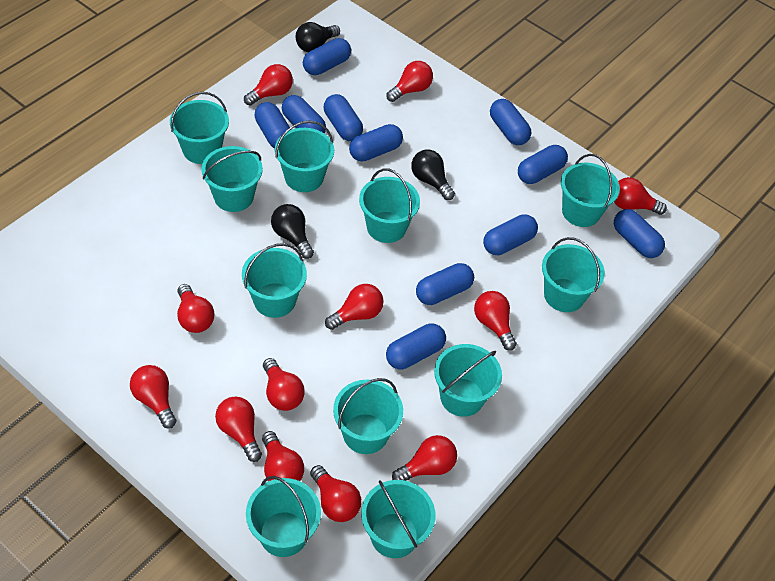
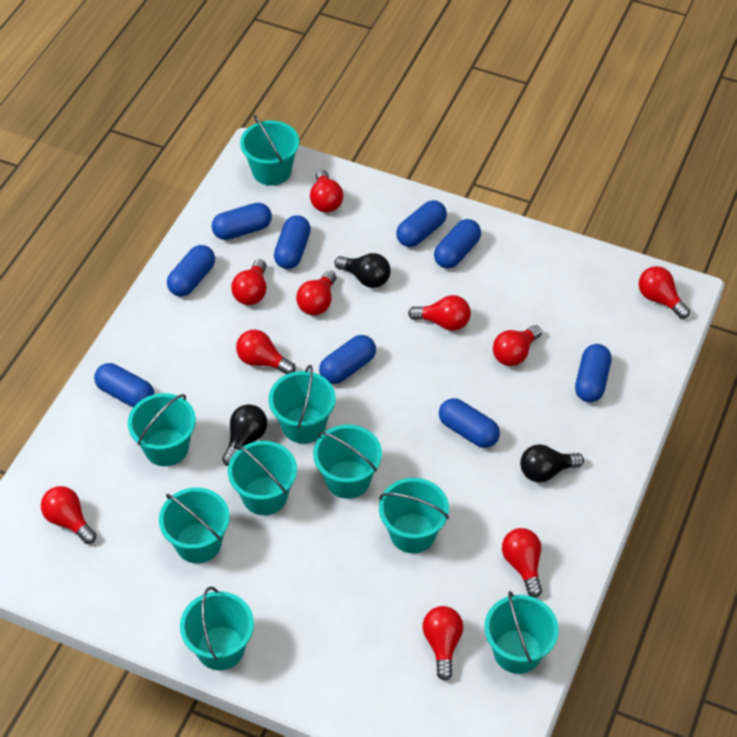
blue capsule: 11 -> 9
red light bulb: 12 -> 10
turquoise bucket: 11 -> 9

